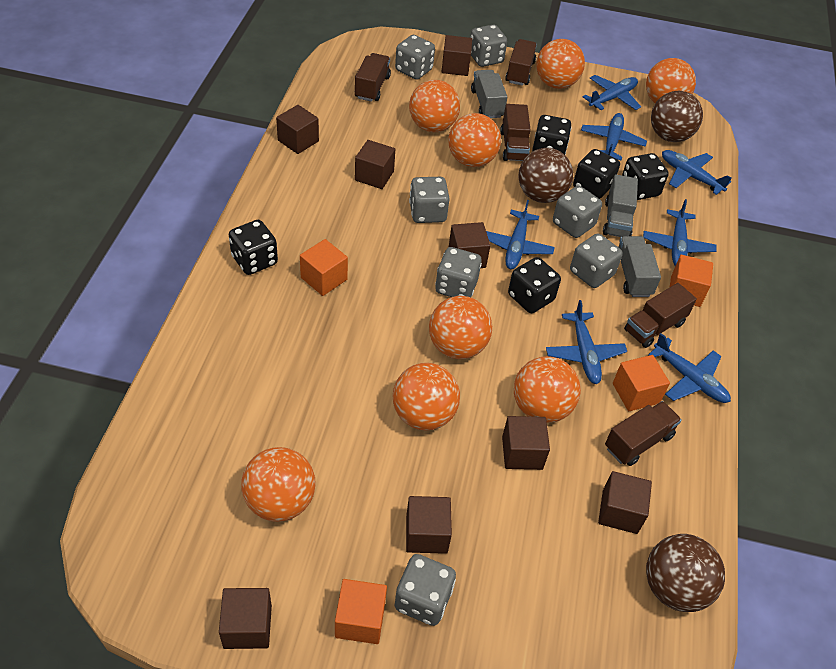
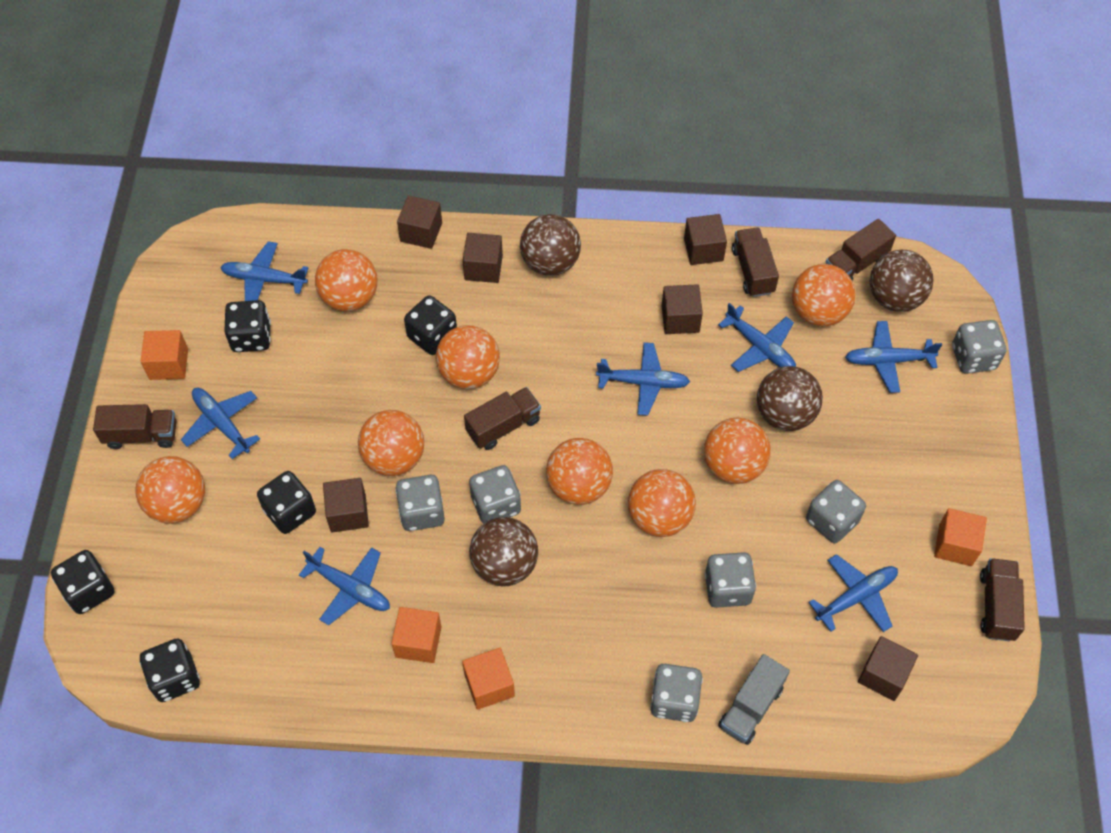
brown ball: 3 -> 4
brown cube: 8 -> 6
grey dice: 7 -> 6
grey truck: 3 -> 1

